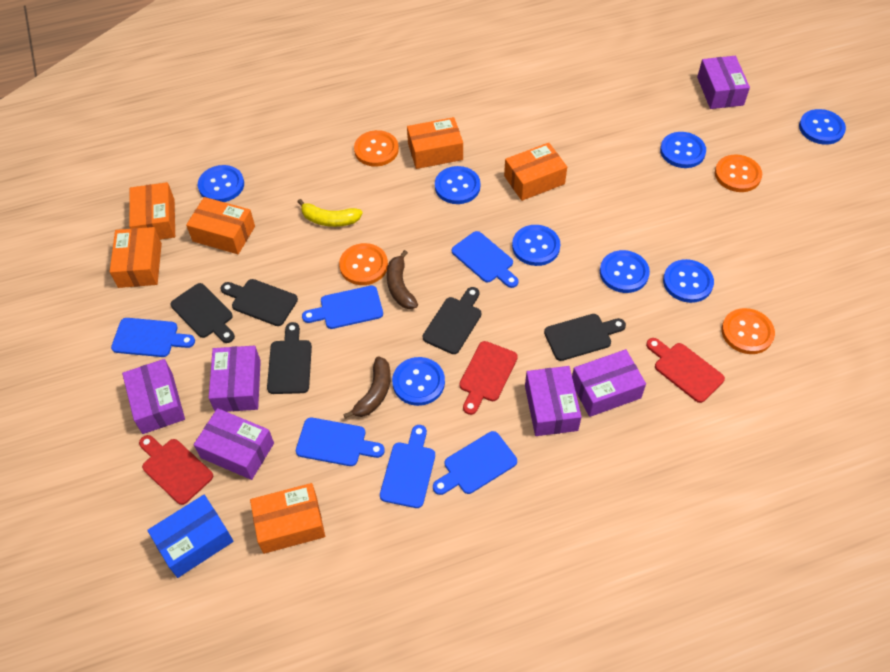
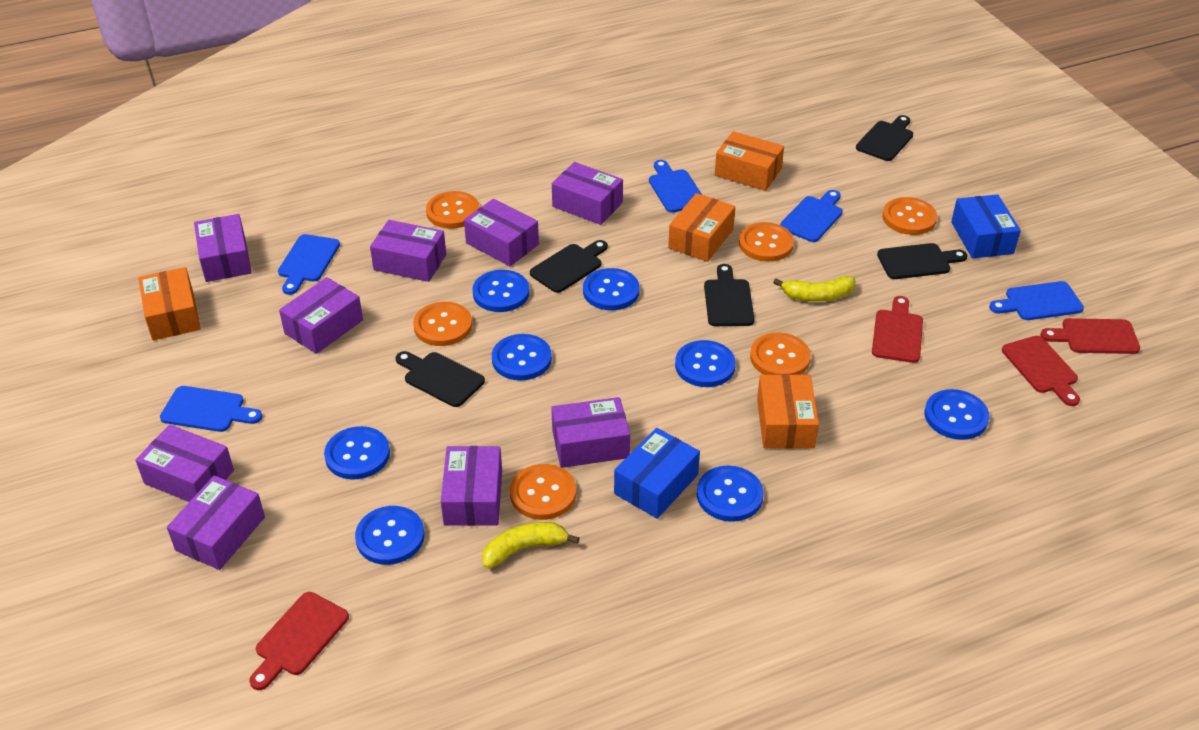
blue box: 1 -> 2
blue cutting board: 6 -> 5
brown banana: 2 -> 0
orange box: 6 -> 4
orange button: 4 -> 6
purple box: 6 -> 9
red cutting board: 3 -> 4
yellow banana: 1 -> 2

